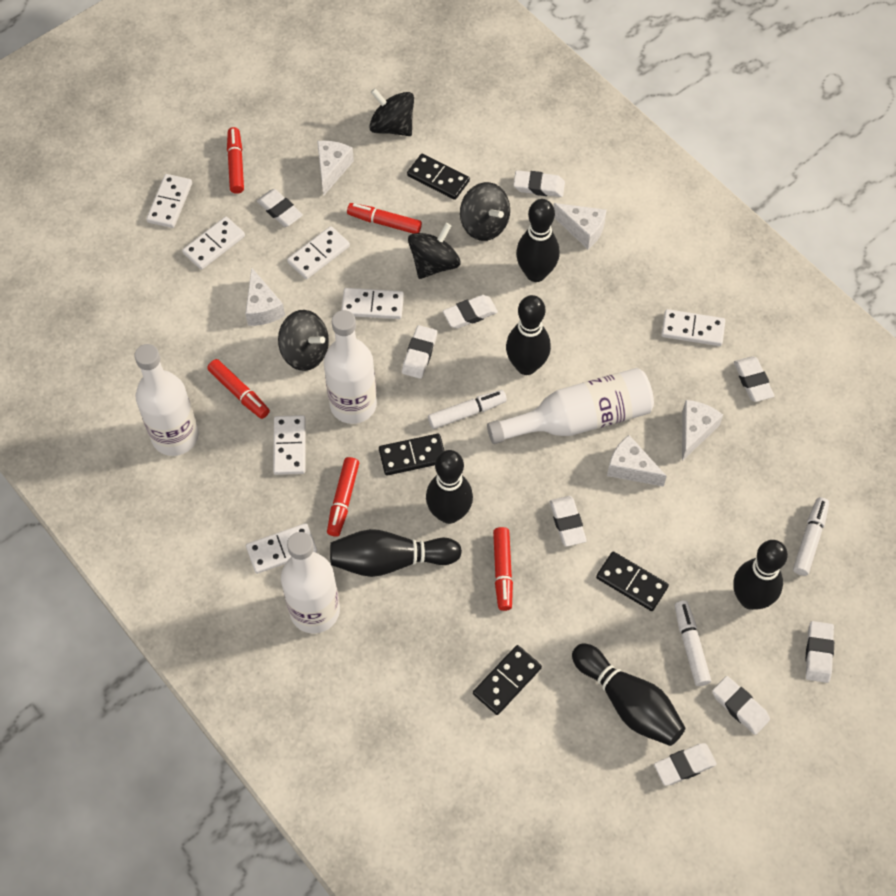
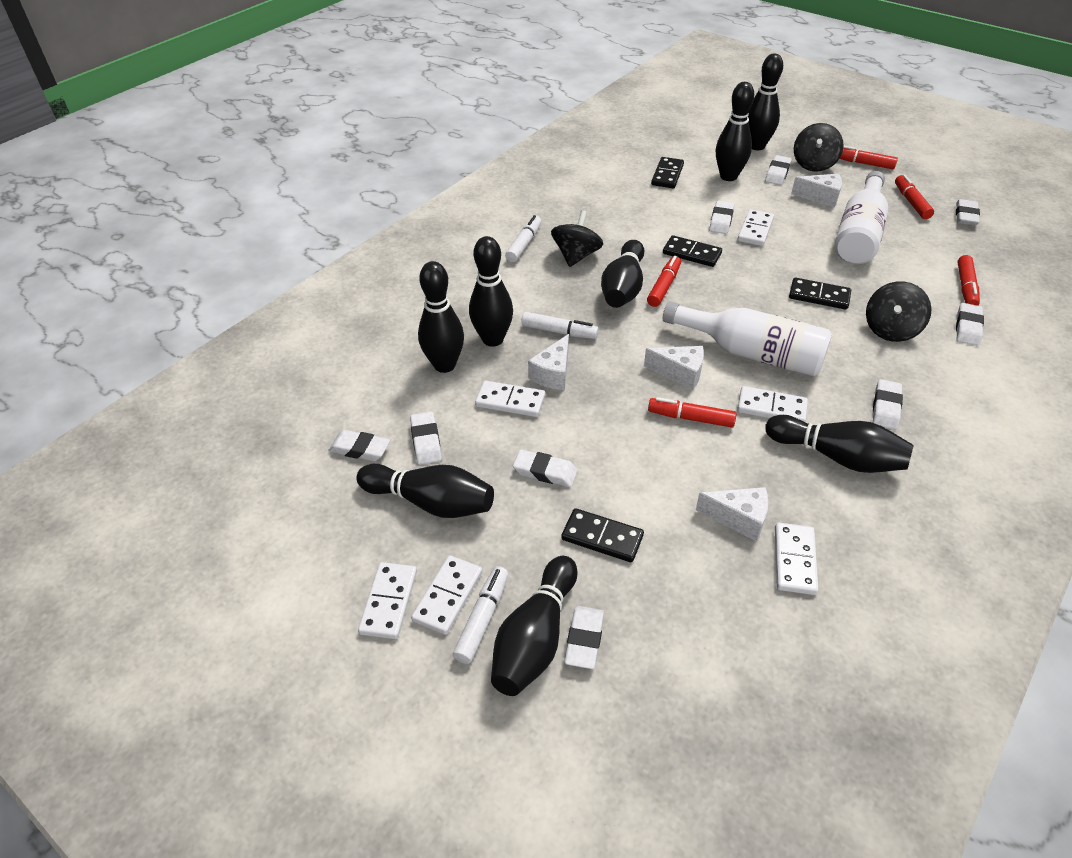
black bowling pin: 6 -> 8
black spinning top: 4 -> 3
white bottle: 4 -> 2
white cheese: 5 -> 4
white domino: 7 -> 6

